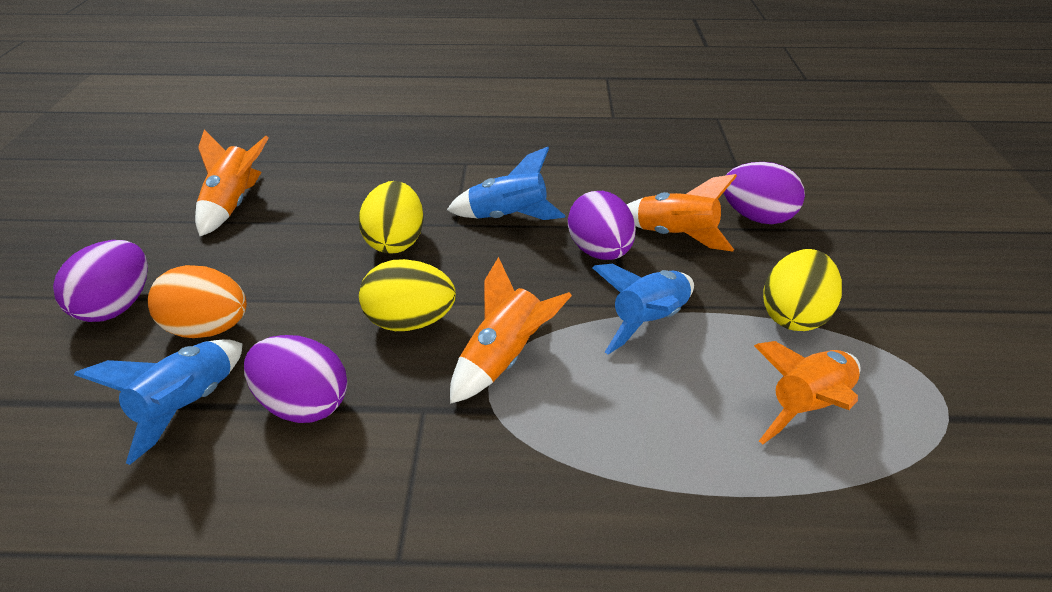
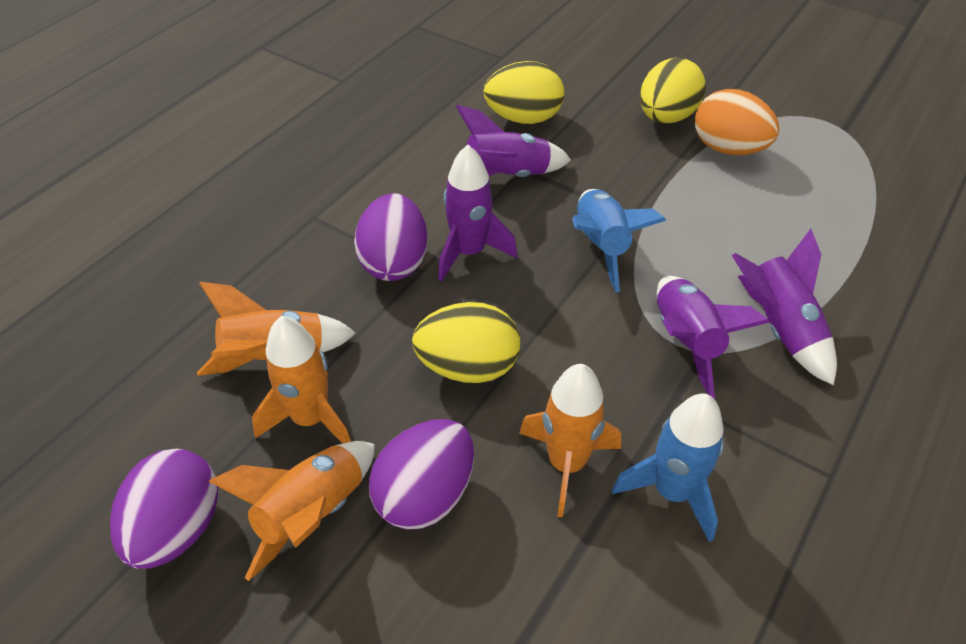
blue rocket: 3 -> 2
purple egg: 4 -> 3
purple rocket: 0 -> 4

